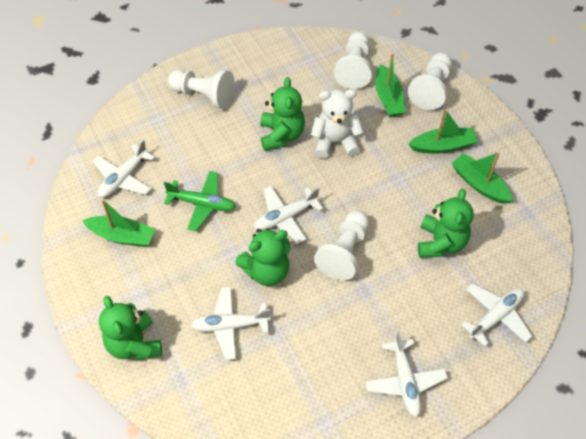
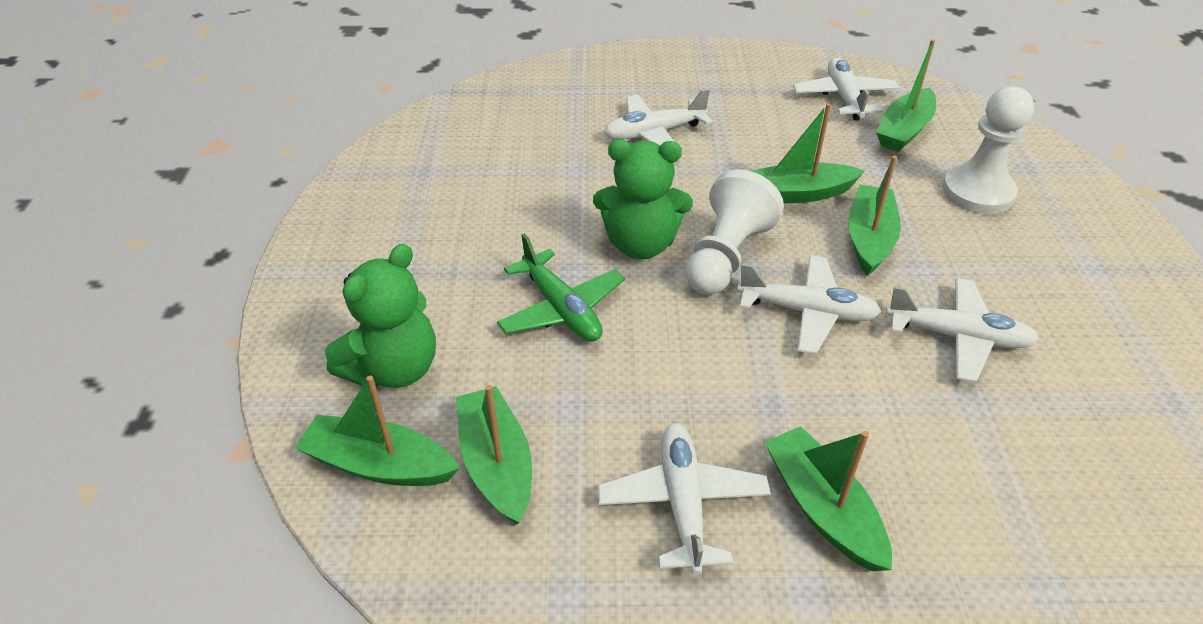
green boat: 4 -> 6
green teddy bear: 4 -> 2
white pawn: 4 -> 2
white teddy bear: 1 -> 0

